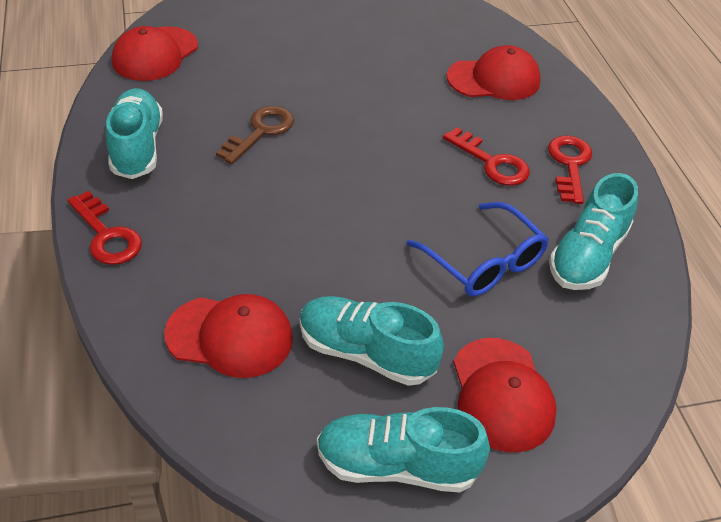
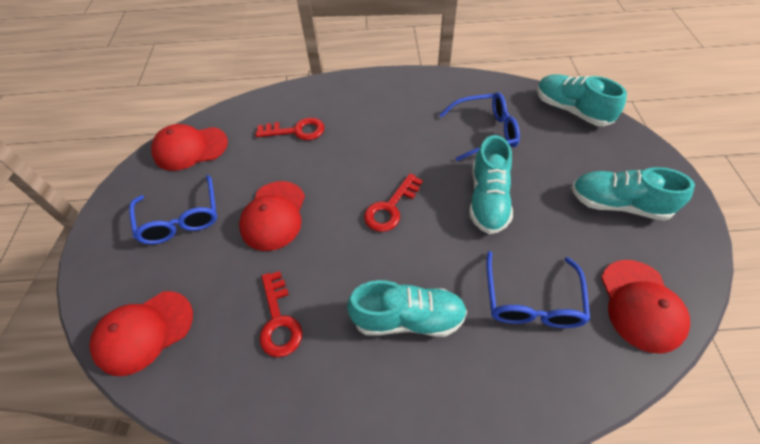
blue glasses: 1 -> 3
brown key: 1 -> 0

